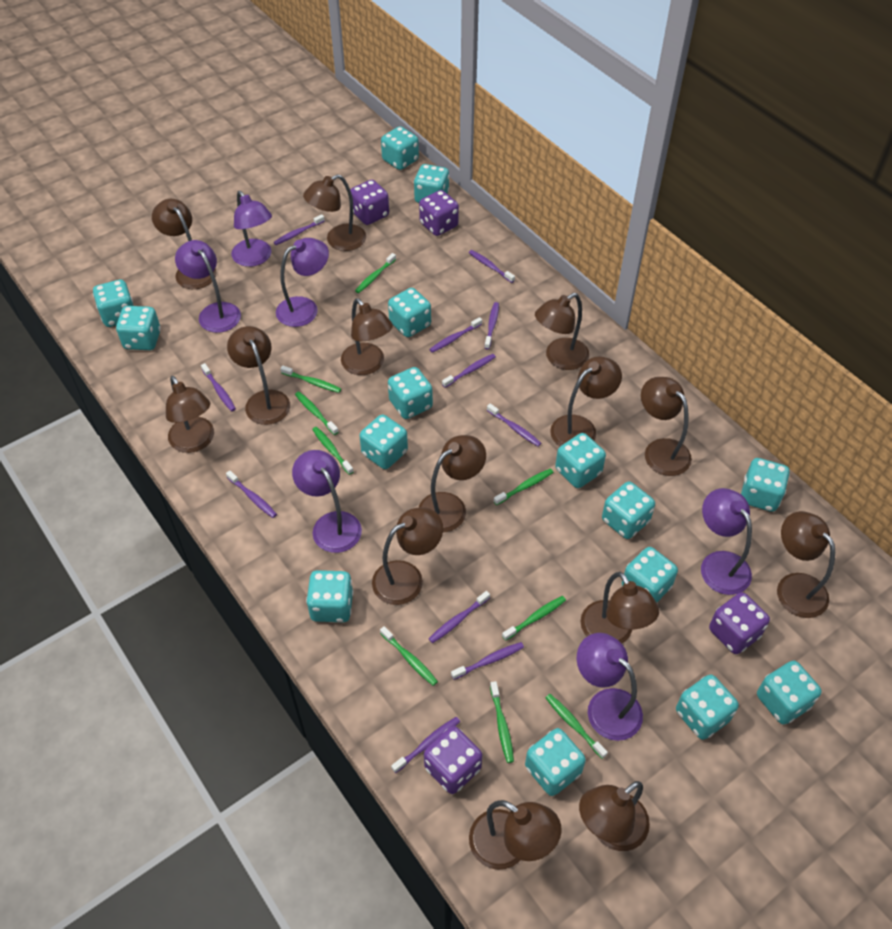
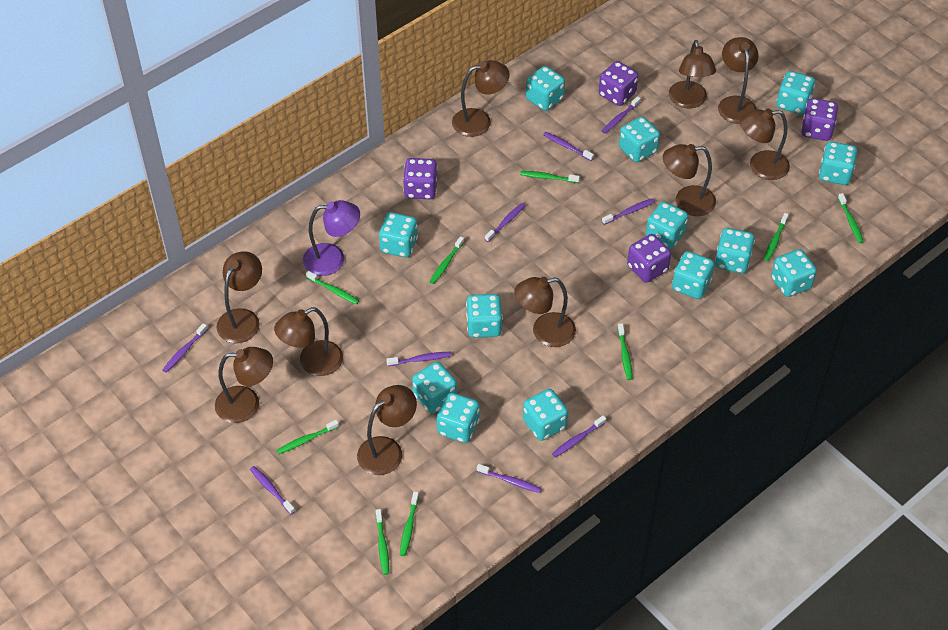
brown lamp: 14 -> 10
purple lamp: 6 -> 1
purple toothbrush: 11 -> 9
turquoise dice: 15 -> 13

